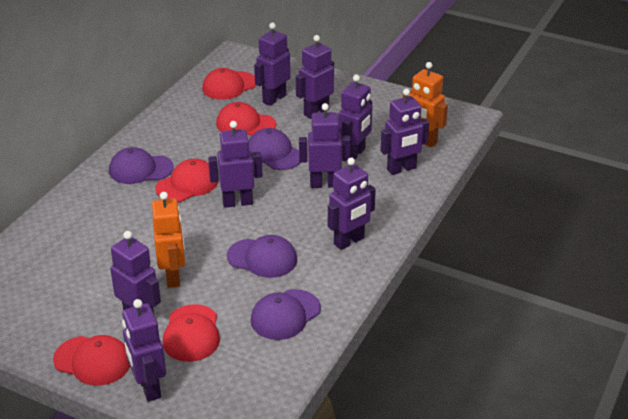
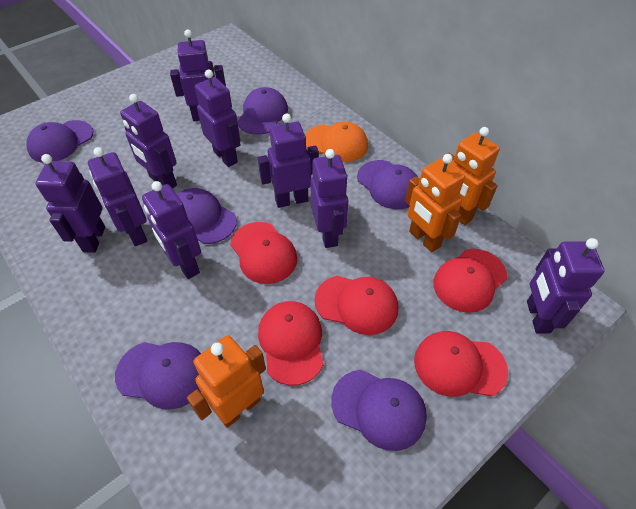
orange cap: 0 -> 1
orange robot: 2 -> 3
purple cap: 4 -> 6

